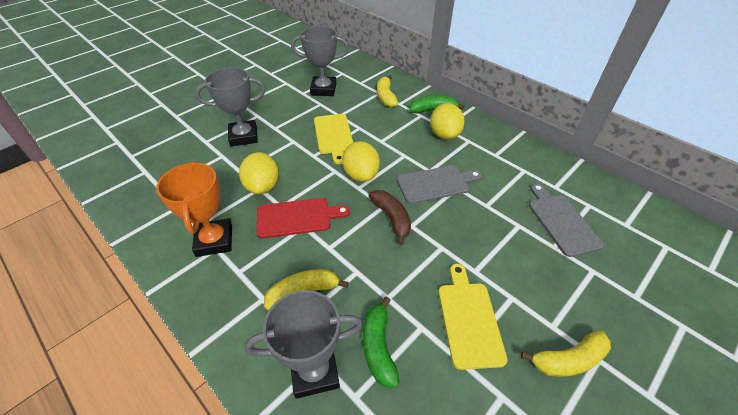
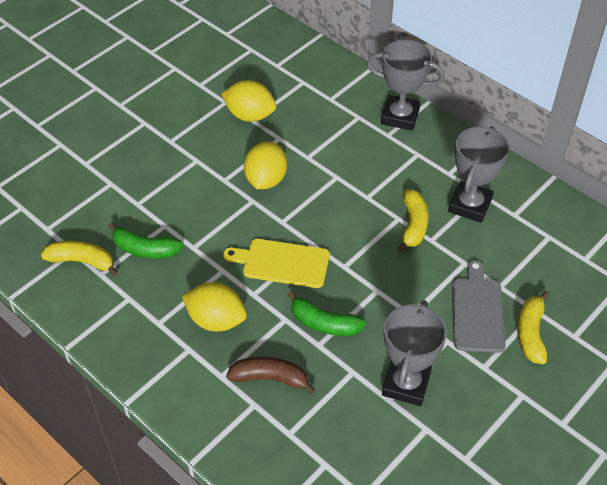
grey cutting board: 2 -> 1
orange trophy: 1 -> 0
red cutting board: 1 -> 0
yellow cutting board: 2 -> 1

